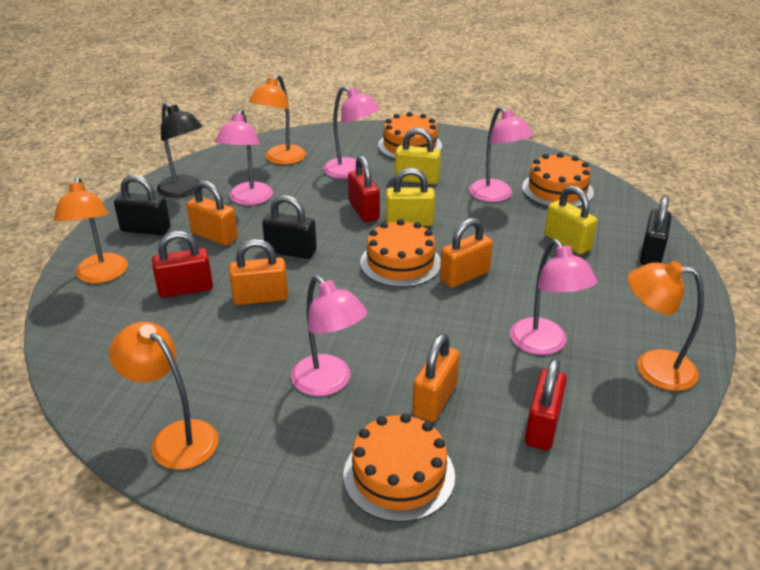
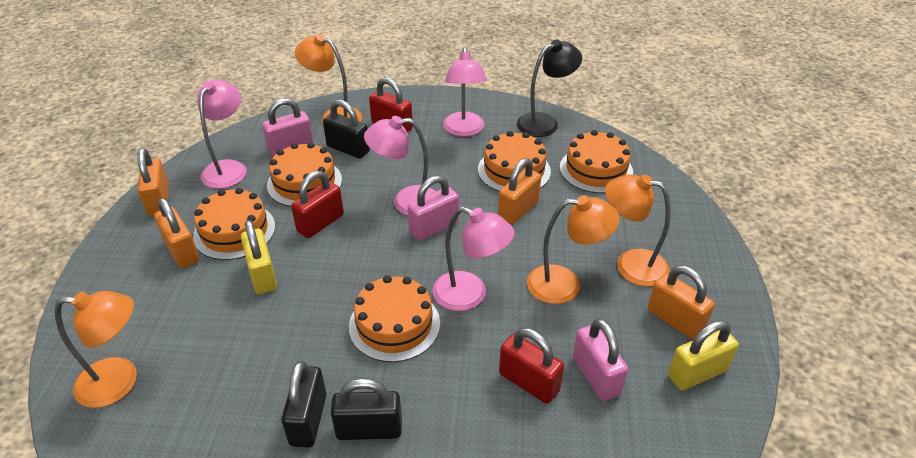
orange cake: 4 -> 5
pink lamp: 5 -> 4
pink padlock: 0 -> 3
yellow padlock: 3 -> 2

